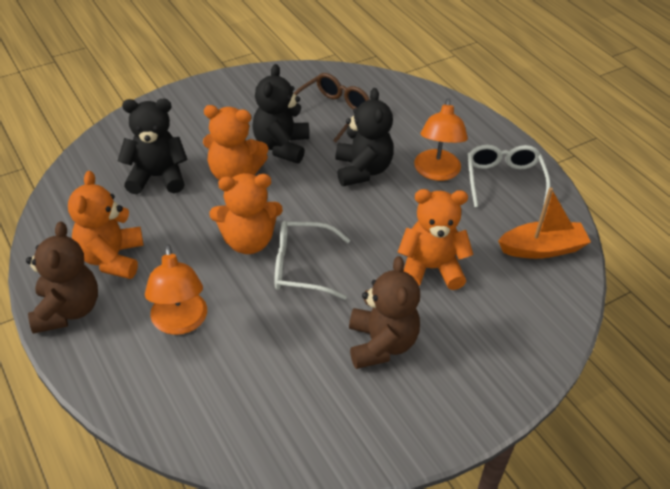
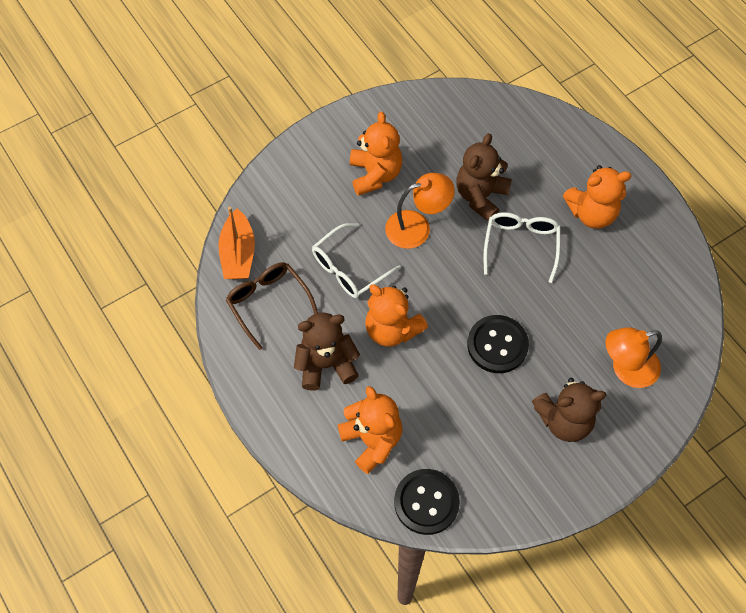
black button: 0 -> 2
black teddy bear: 3 -> 0
brown teddy bear: 2 -> 3

